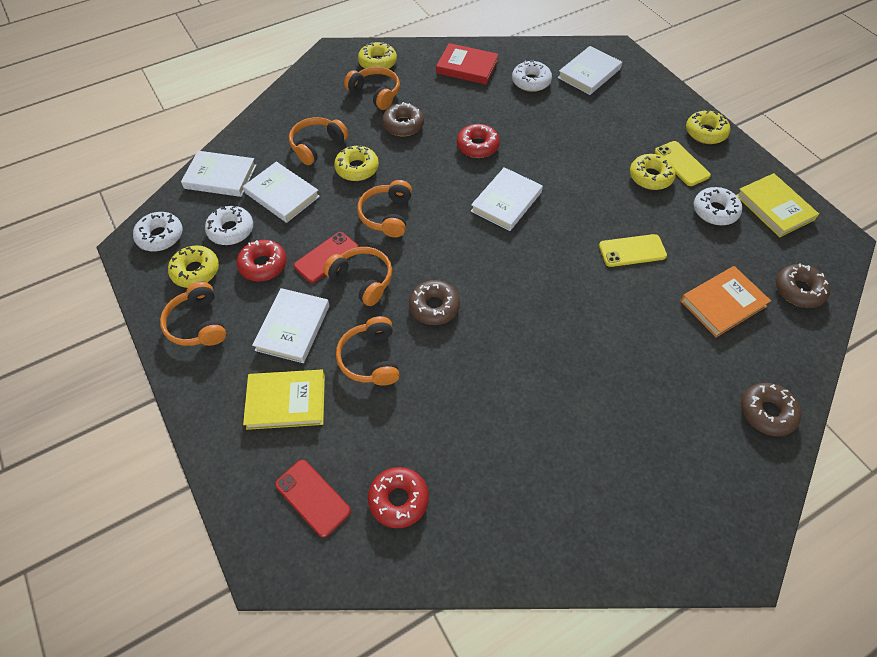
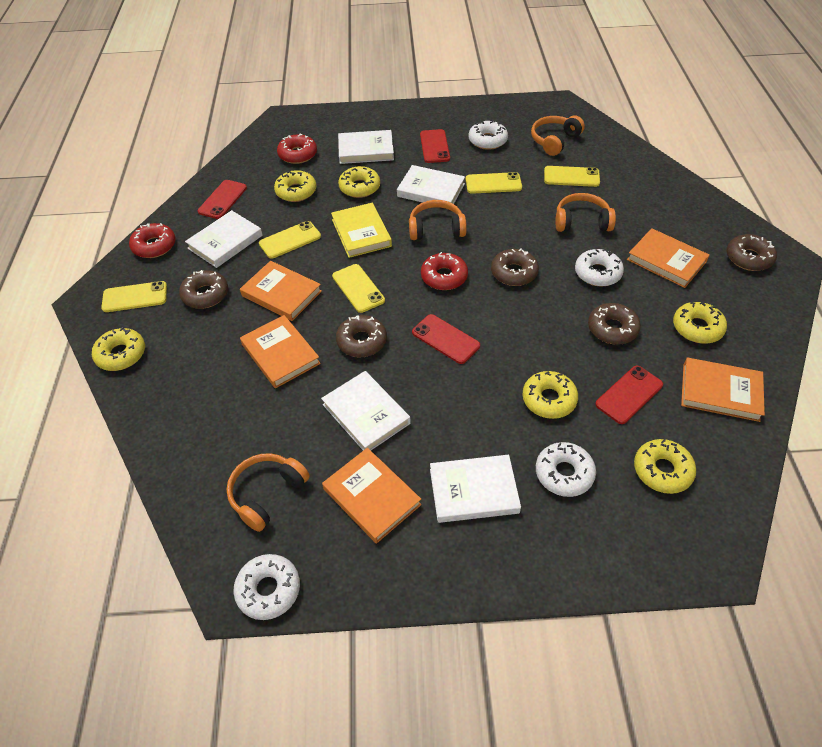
brown donut: 4 -> 5
orange book: 1 -> 5
orange headphones: 6 -> 4
red book: 1 -> 0
red phone: 2 -> 4
yellow book: 2 -> 1
yellow donut: 5 -> 6
yellow phone: 2 -> 5

